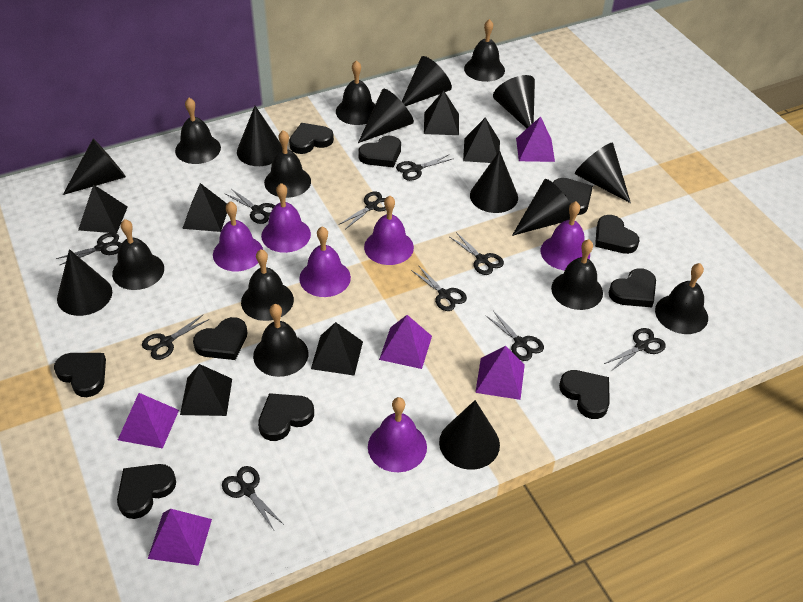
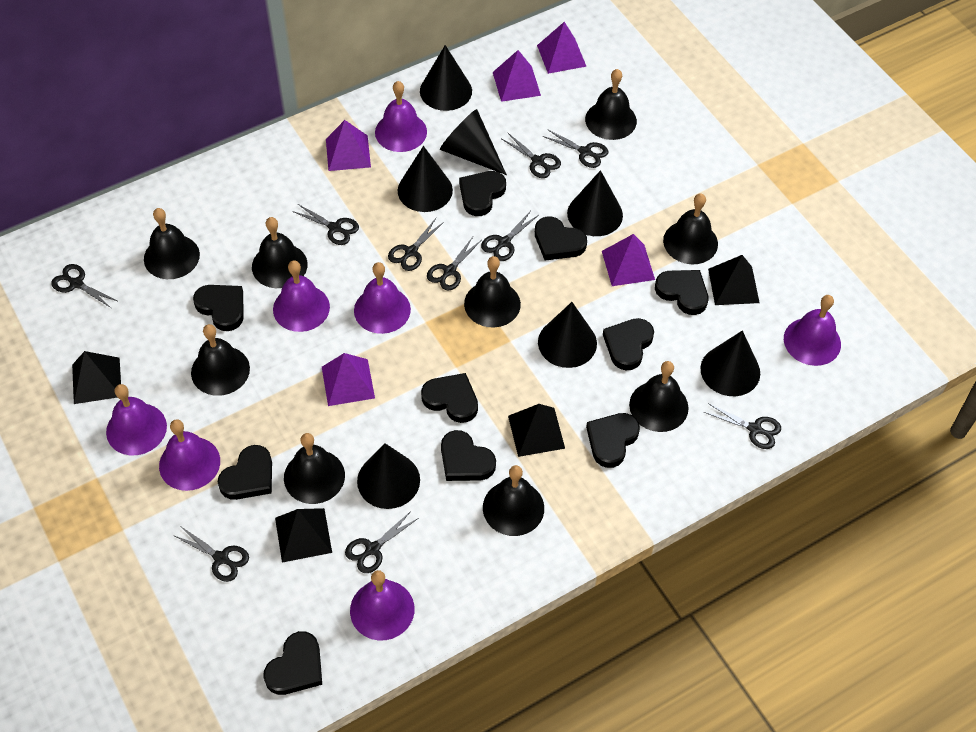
black cone: 10 -> 7
black pyramid: 6 -> 4
purple bell: 6 -> 7

